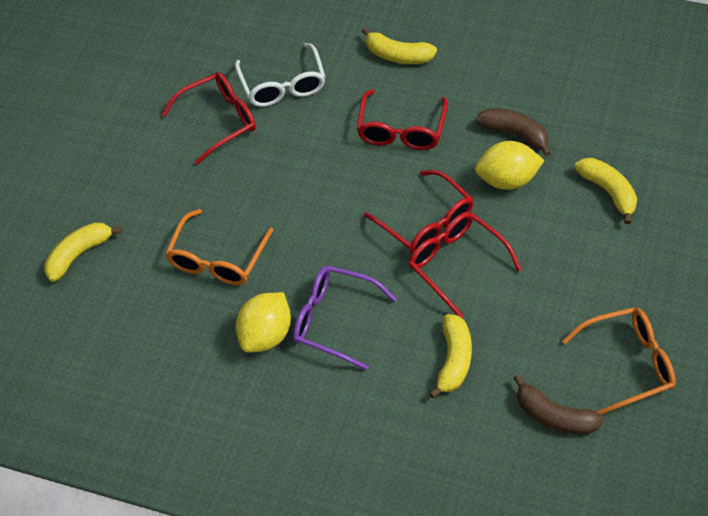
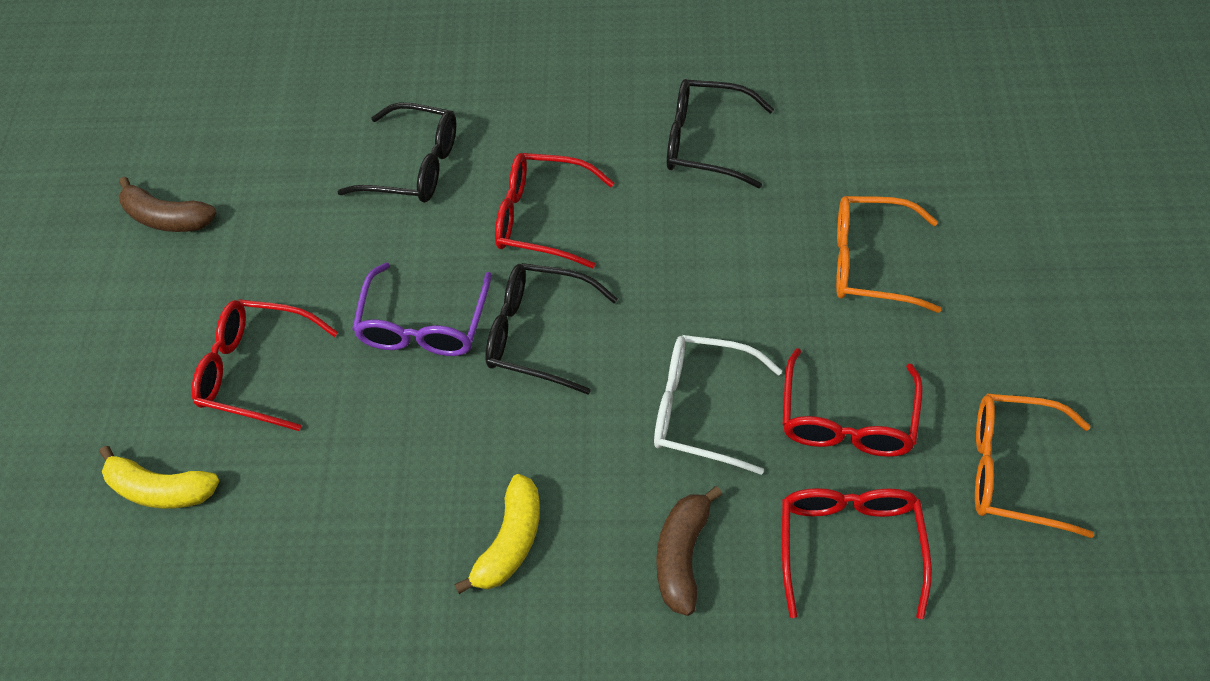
black glasses: 0 -> 3
yellow banana: 4 -> 2
yellow lemon: 2 -> 0

